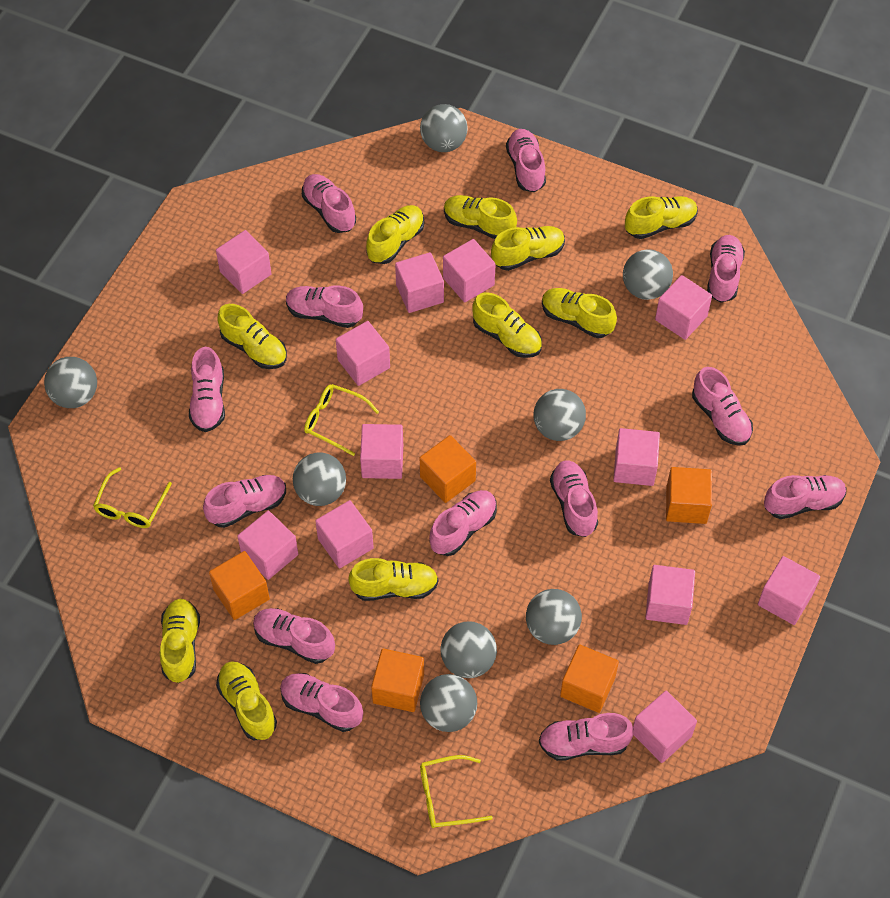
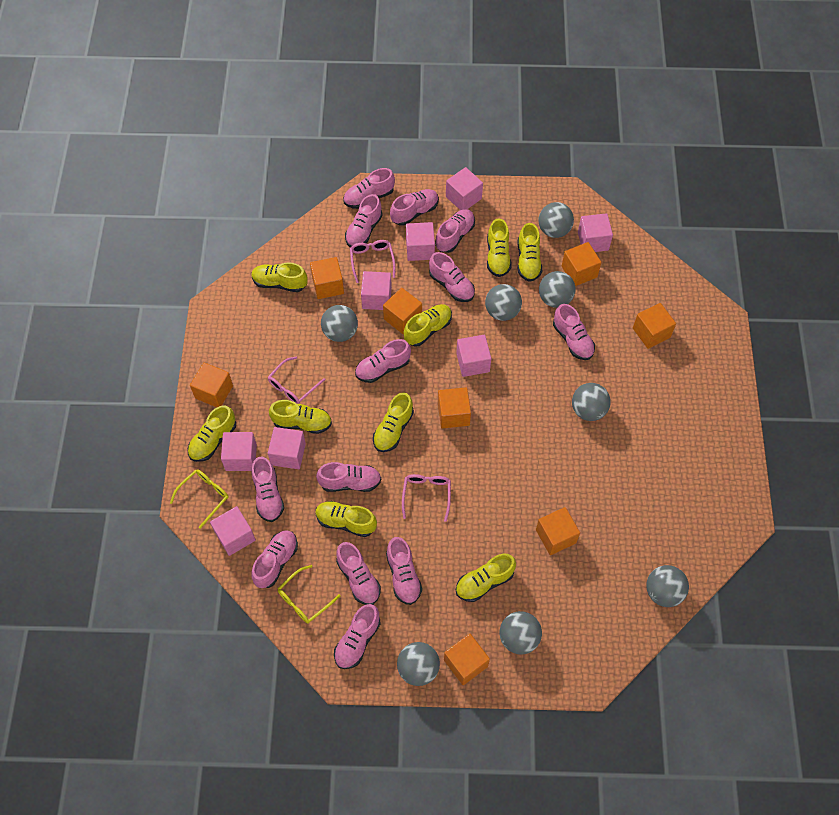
orange cube: 5 -> 8
pink cube: 12 -> 8
pink glasses: 0 -> 3
yellow glasses: 3 -> 2
yellow shoe: 10 -> 9

